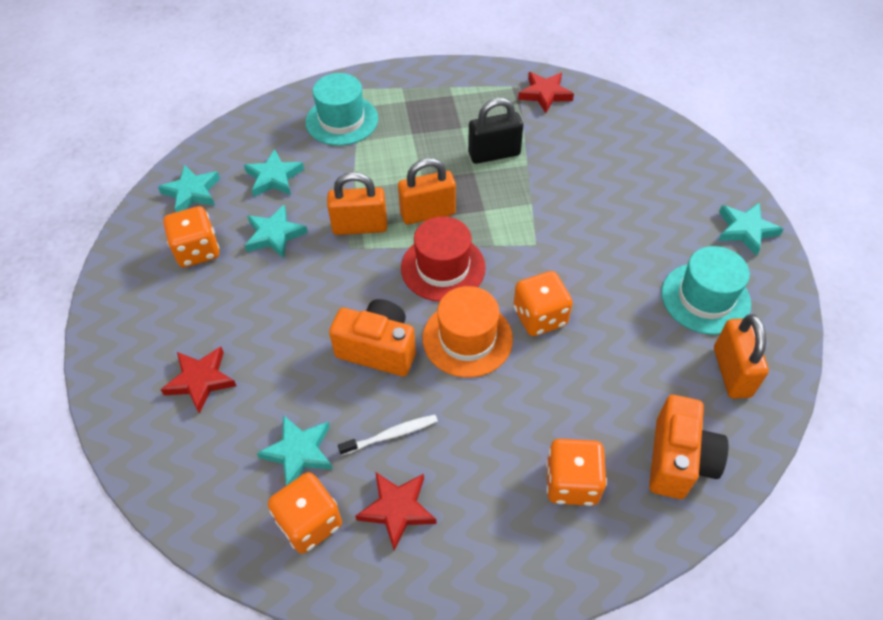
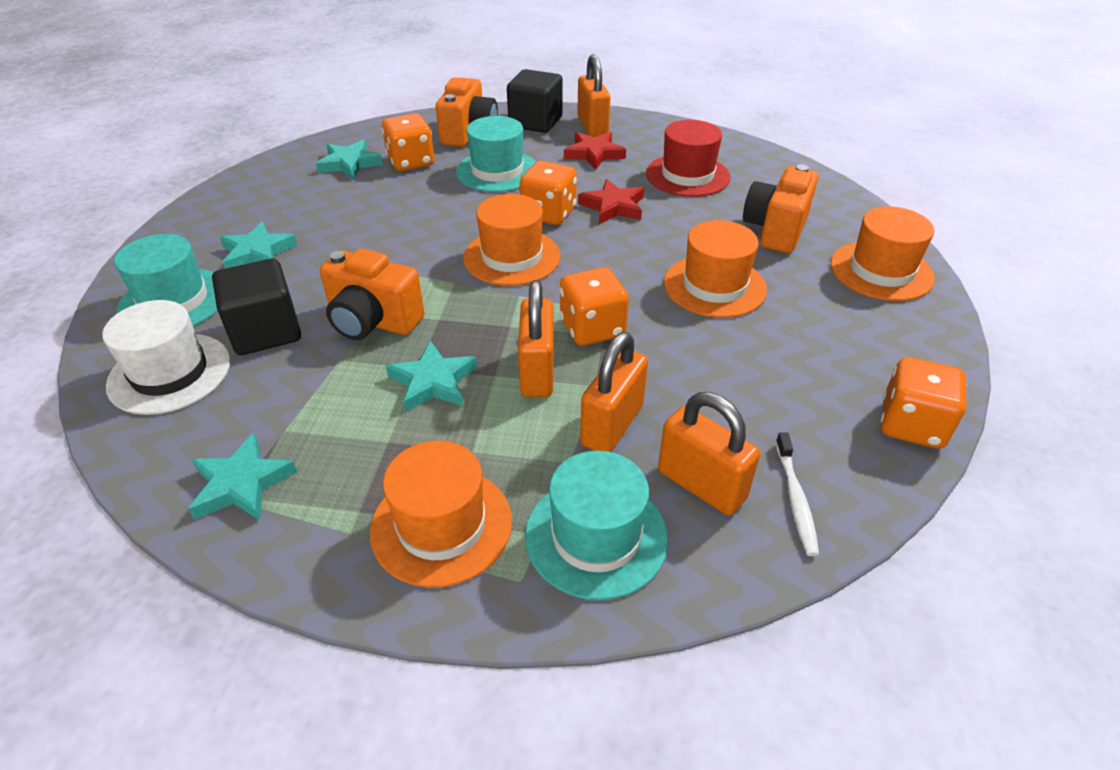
black cube: 0 -> 2
black padlock: 1 -> 0
orange camera: 2 -> 3
orange hat: 1 -> 4
orange padlock: 3 -> 4
red star: 3 -> 2
turquoise hat: 2 -> 3
turquoise star: 5 -> 4
white hat: 0 -> 1

